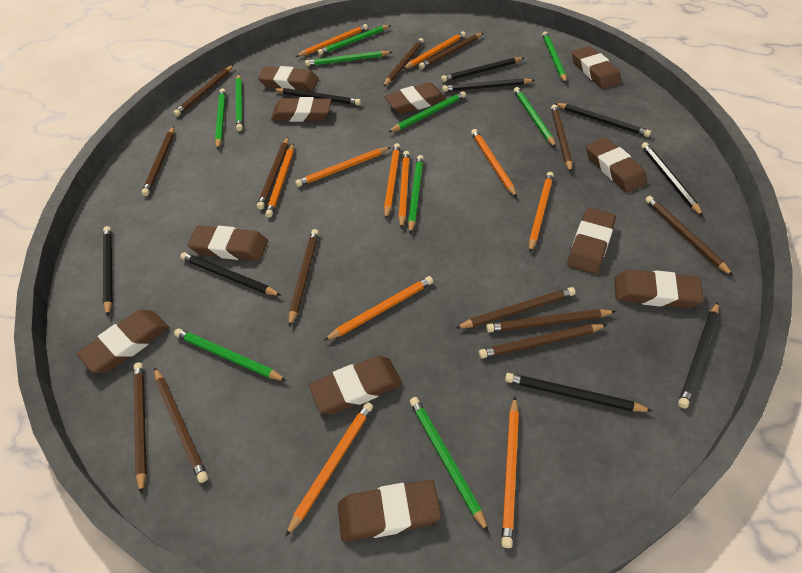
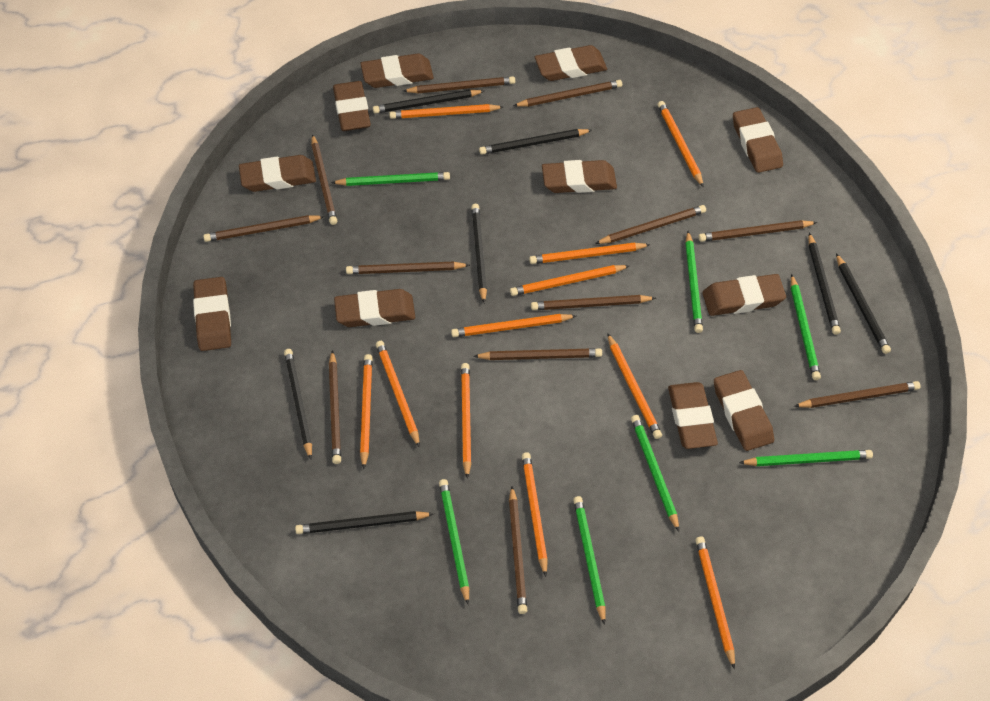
black pencil: 9 -> 7
brown pencil: 13 -> 12
green pencil: 10 -> 7

